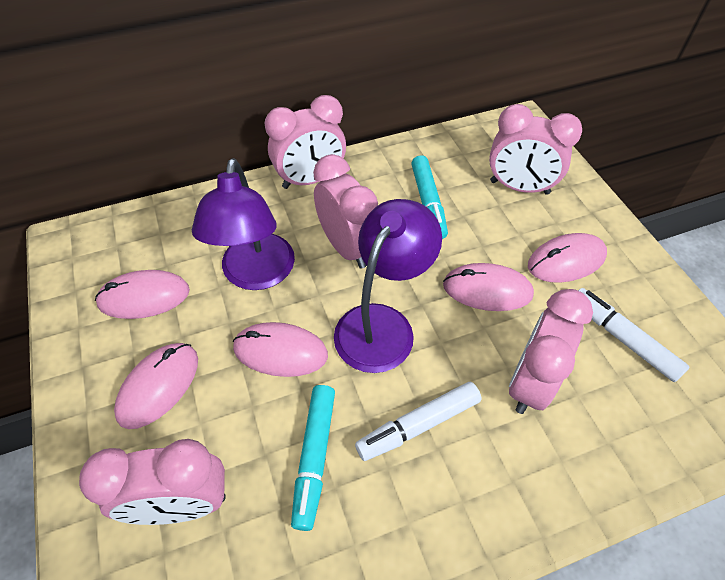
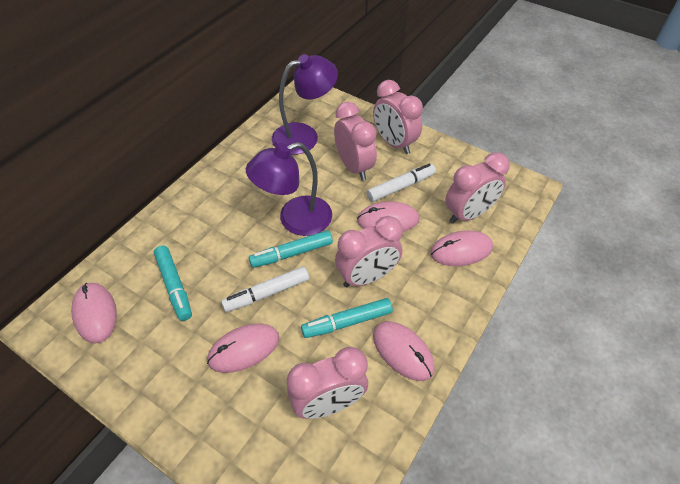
turquoise marker: 2 -> 3

